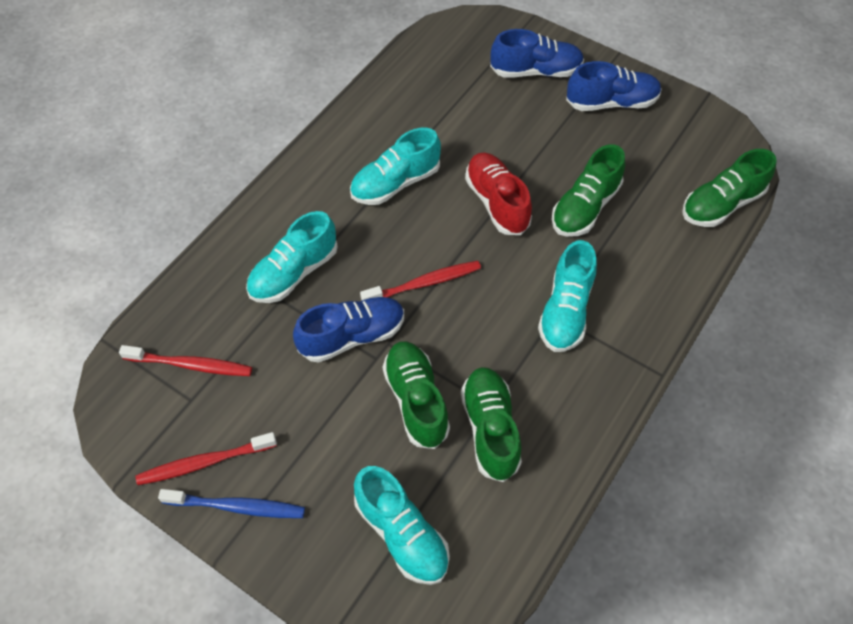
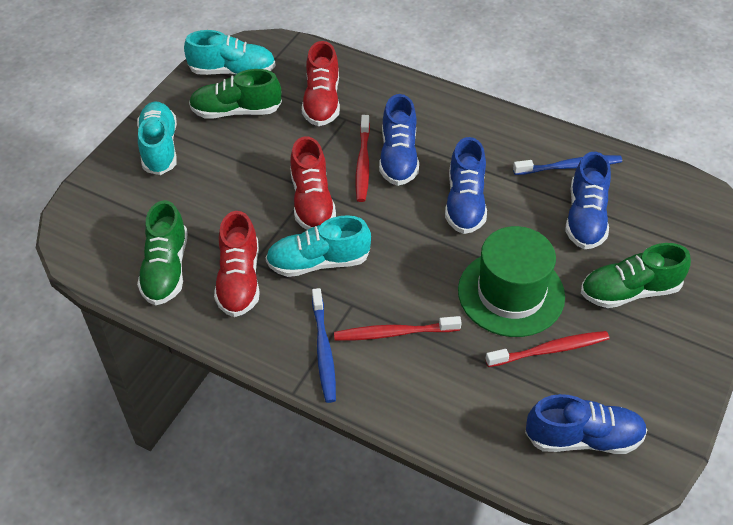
blue shoe: 3 -> 4
blue toothbrush: 1 -> 2
green hat: 0 -> 1
green shoe: 4 -> 3
red shoe: 1 -> 3
turquoise shoe: 4 -> 3

